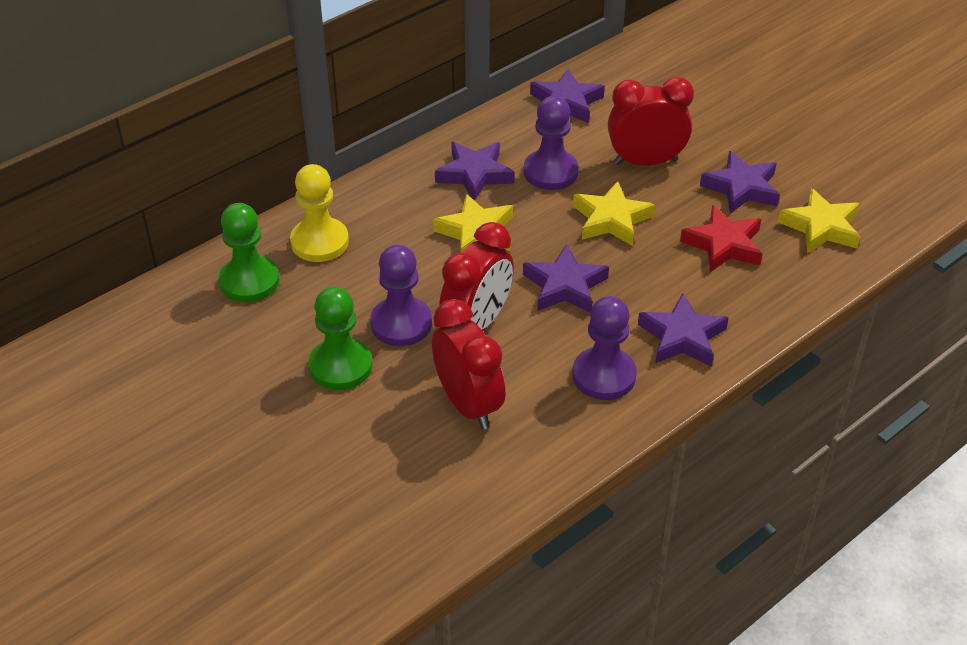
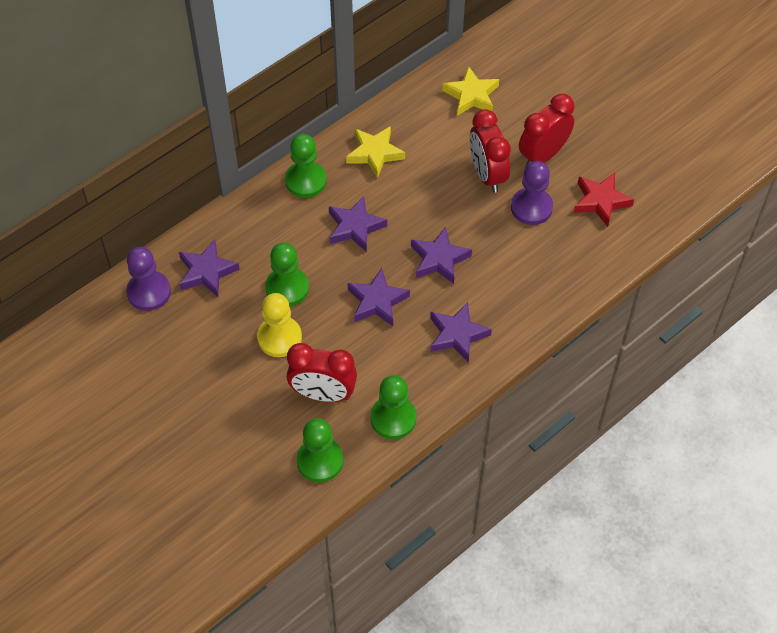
green pawn: 2 -> 4
purple pawn: 3 -> 2
yellow star: 3 -> 2

